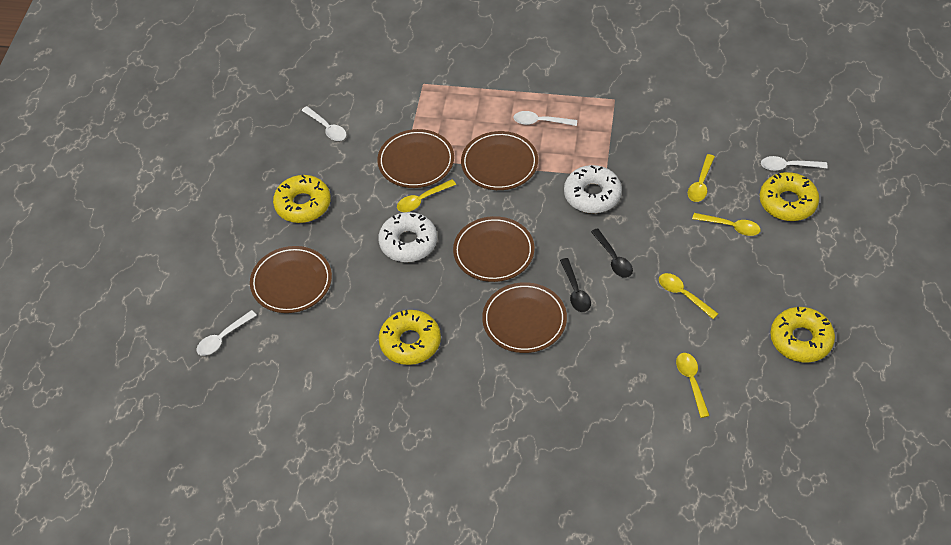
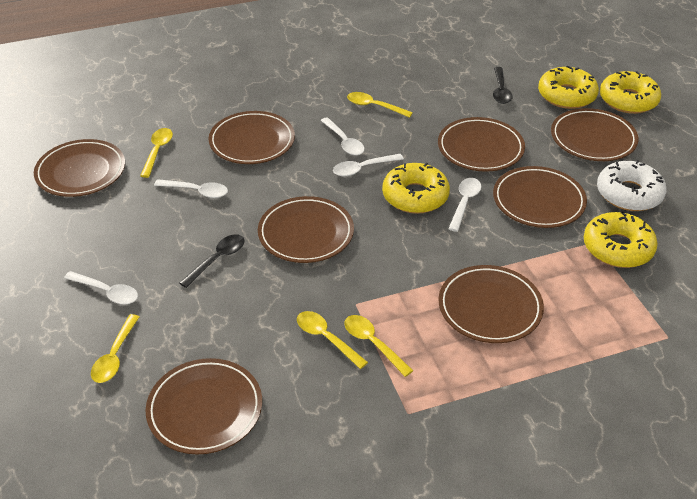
brown plate: 5 -> 8
white donut: 2 -> 1
white spoon: 4 -> 5

